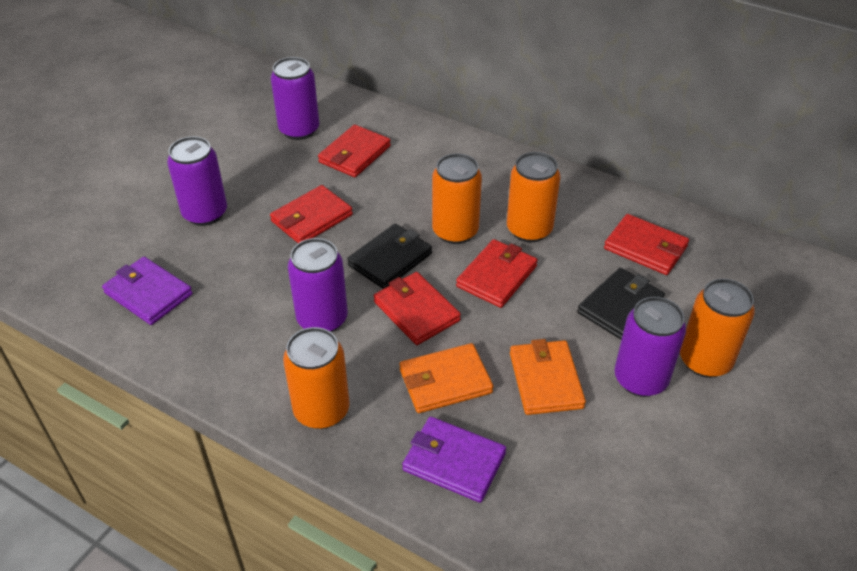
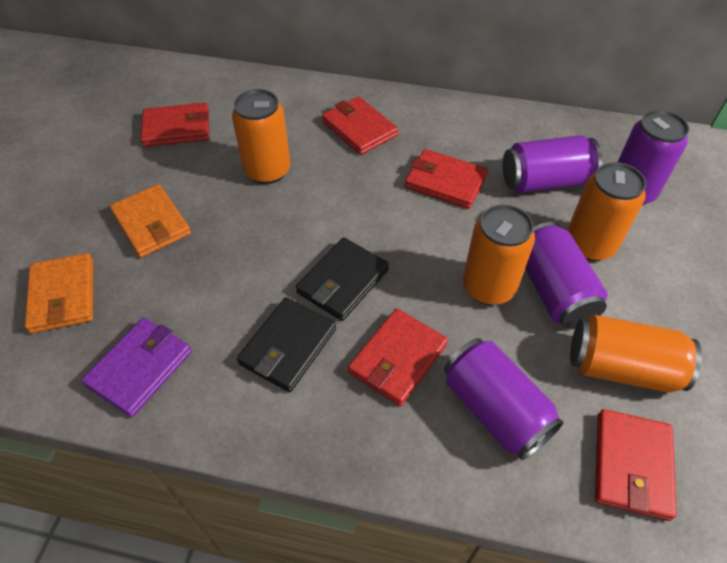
purple wallet: 2 -> 1

